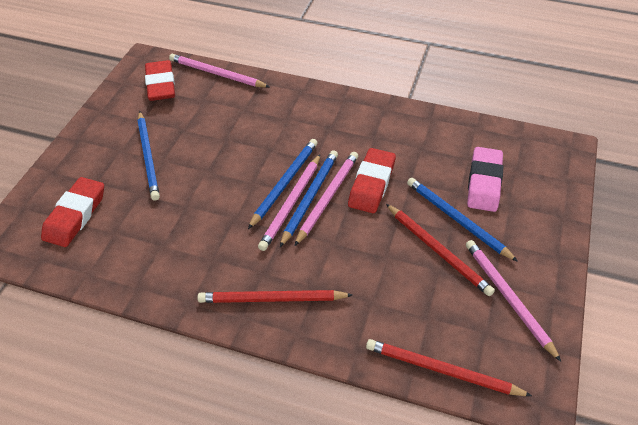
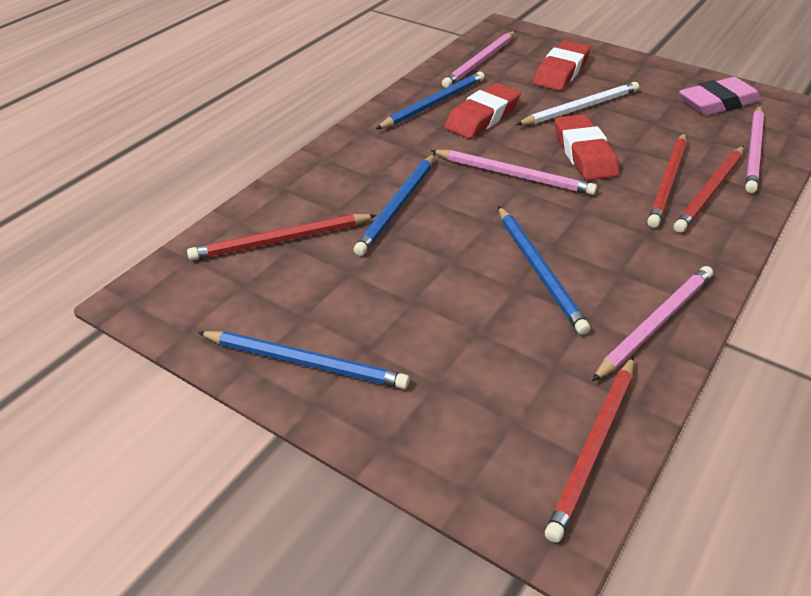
red pencil: 3 -> 4
white pencil: 0 -> 1

